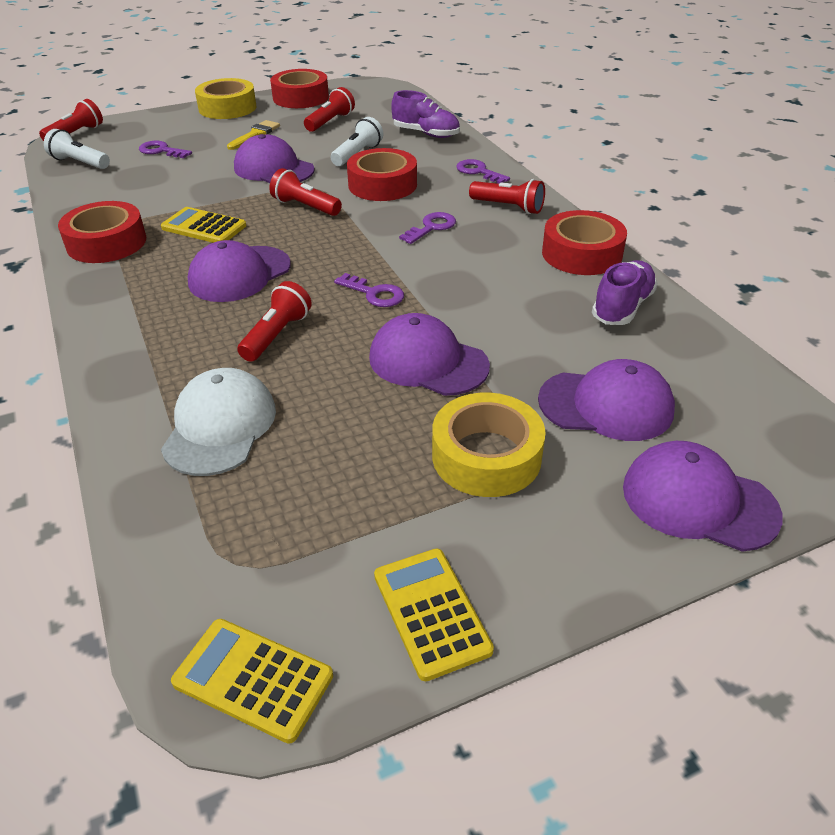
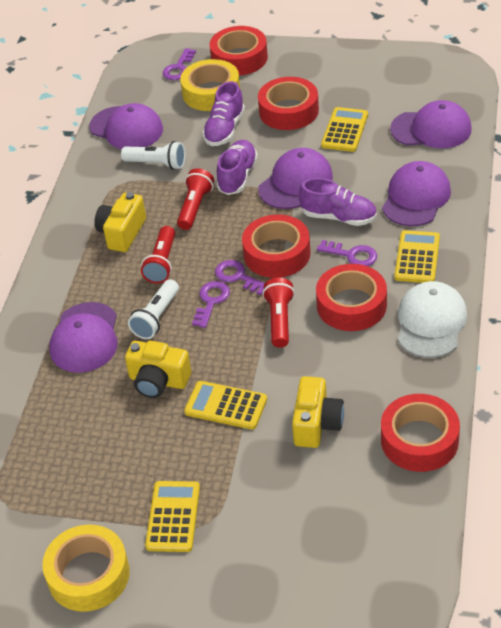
purple shoe: 2 -> 3
red flashlight: 5 -> 3
red tape: 4 -> 5
yellow brush: 1 -> 0
yellow calculator: 3 -> 4
yellow camera: 0 -> 3

